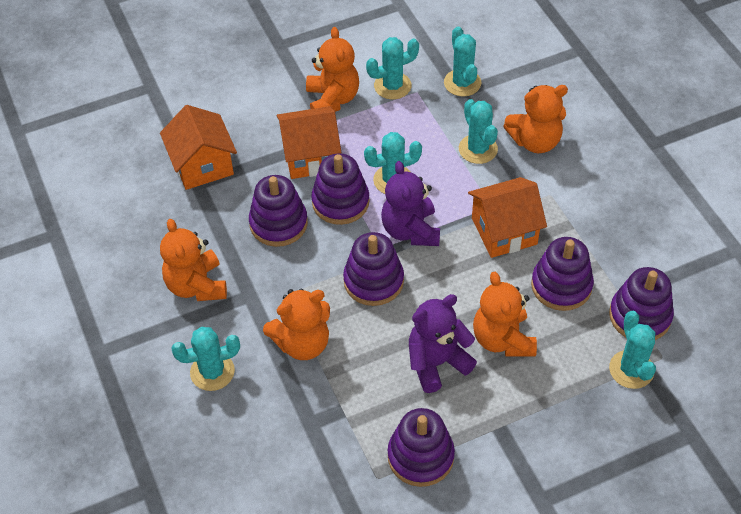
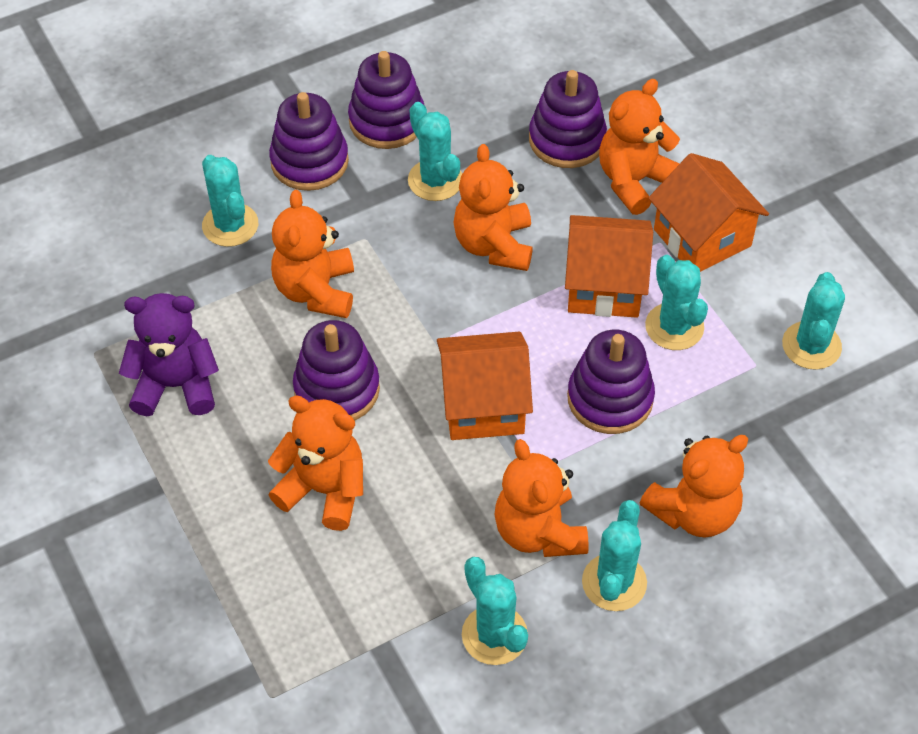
orange teddy bear: 5 -> 6
purple stacking toy: 6 -> 5
purple teddy bear: 2 -> 1

